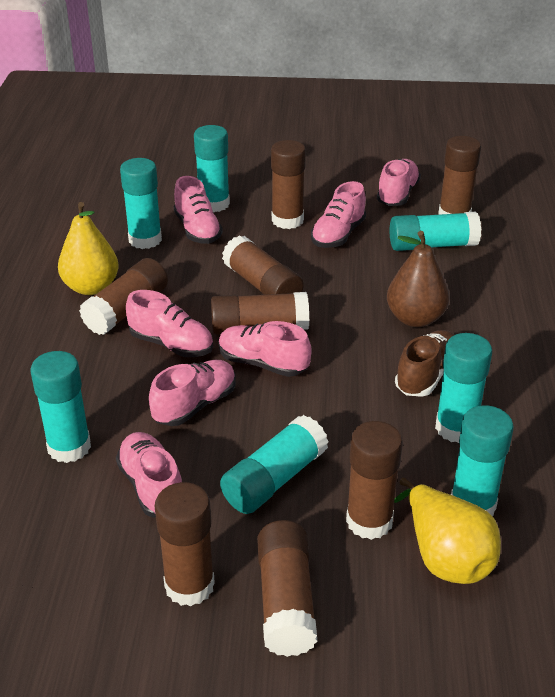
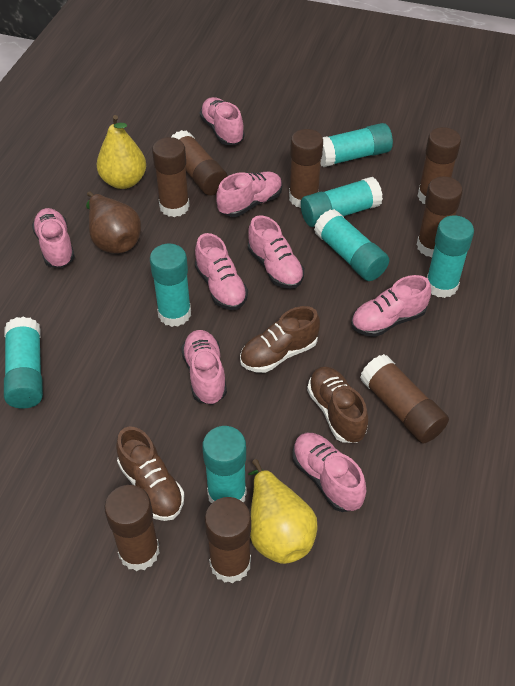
brown shoe: 1 -> 3
pink shoe: 7 -> 8

